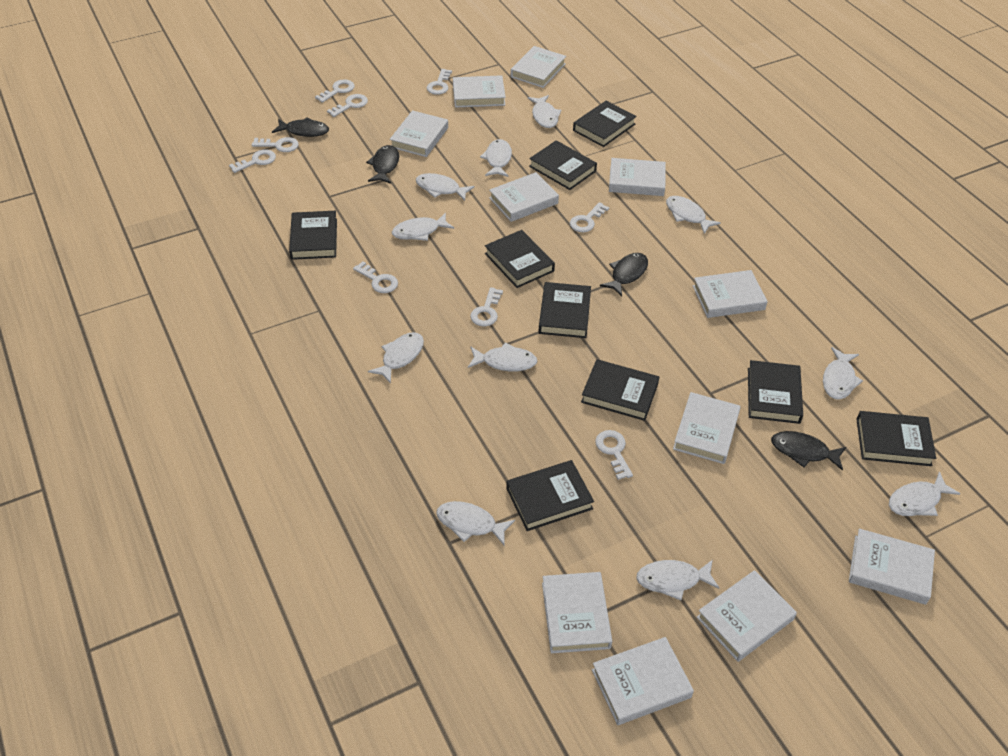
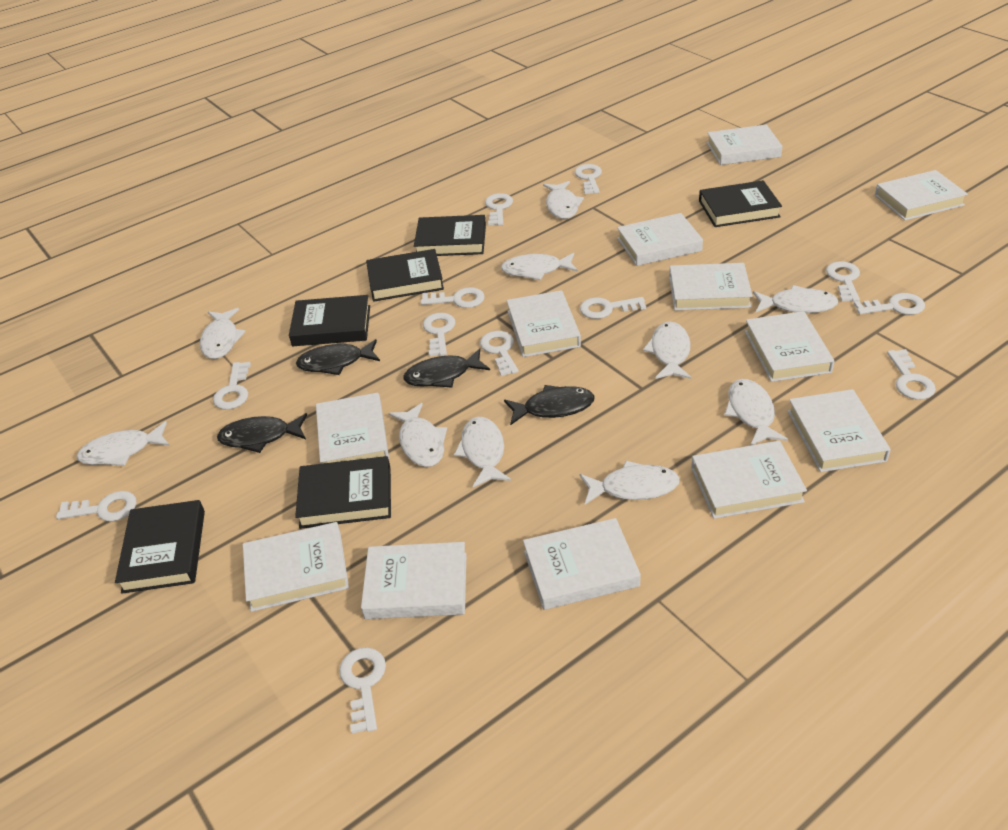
black book: 9 -> 6
white book: 11 -> 12
white fish: 11 -> 10
white key: 9 -> 12

